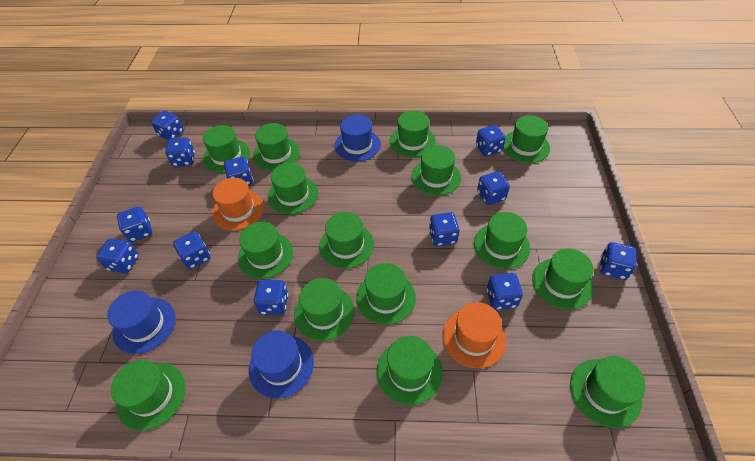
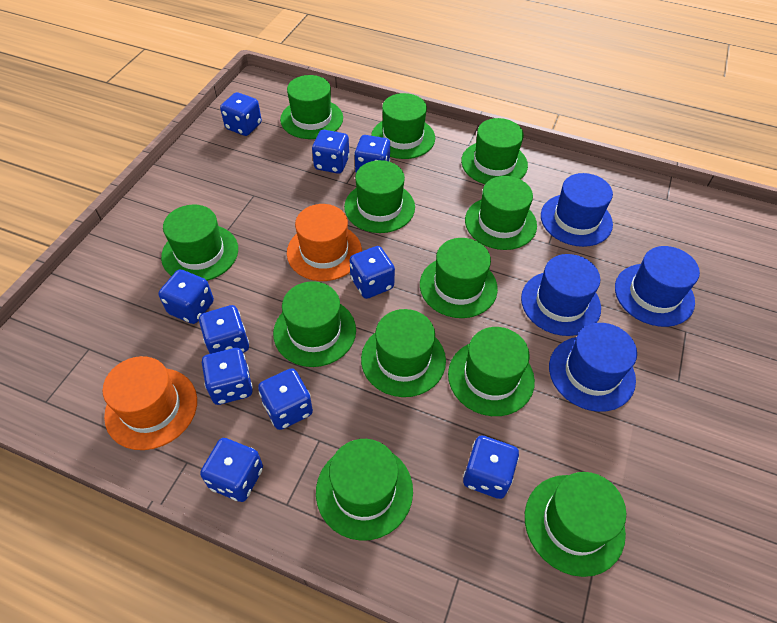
blue dice: 12 -> 10
blue hat: 3 -> 4
green hat: 15 -> 12

